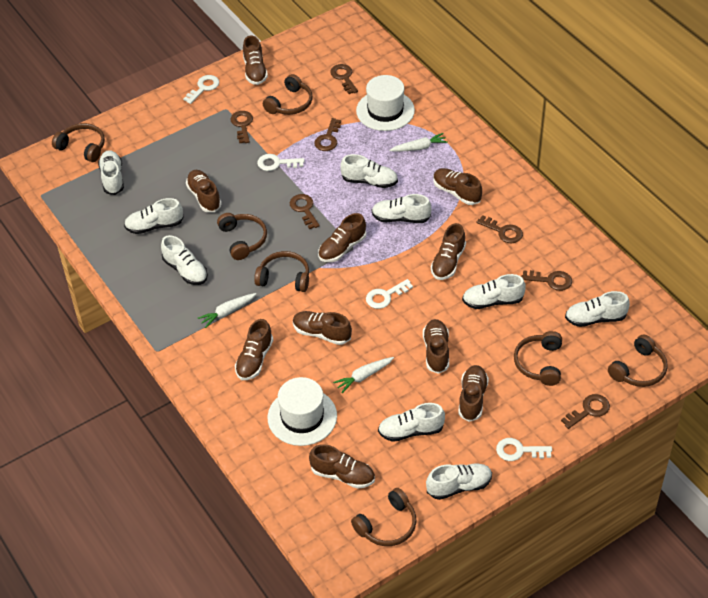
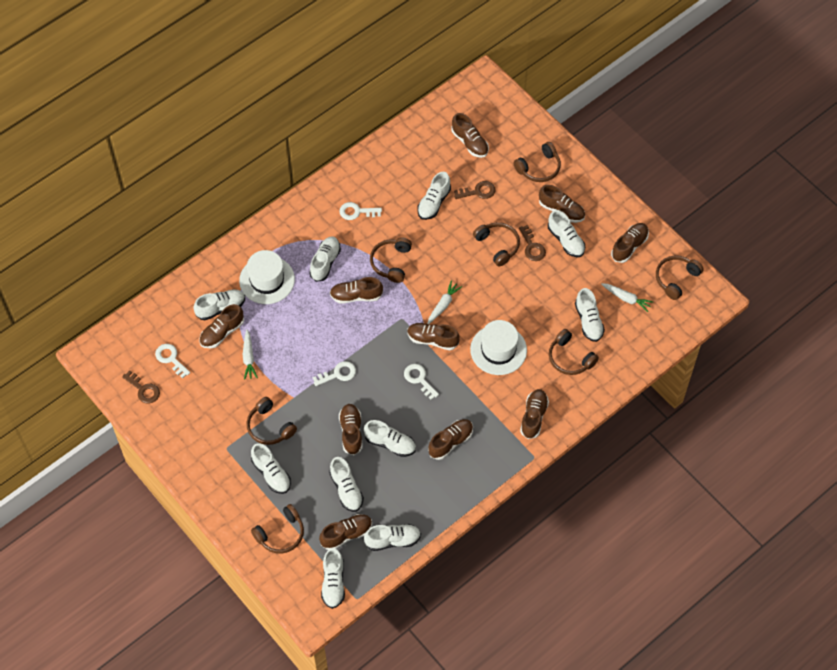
brown key: 7 -> 3
white shoe: 9 -> 10

